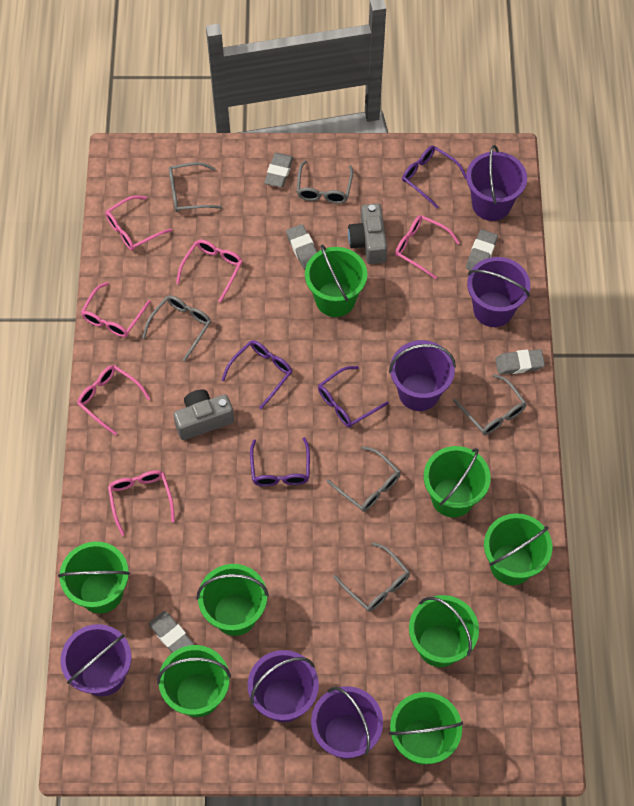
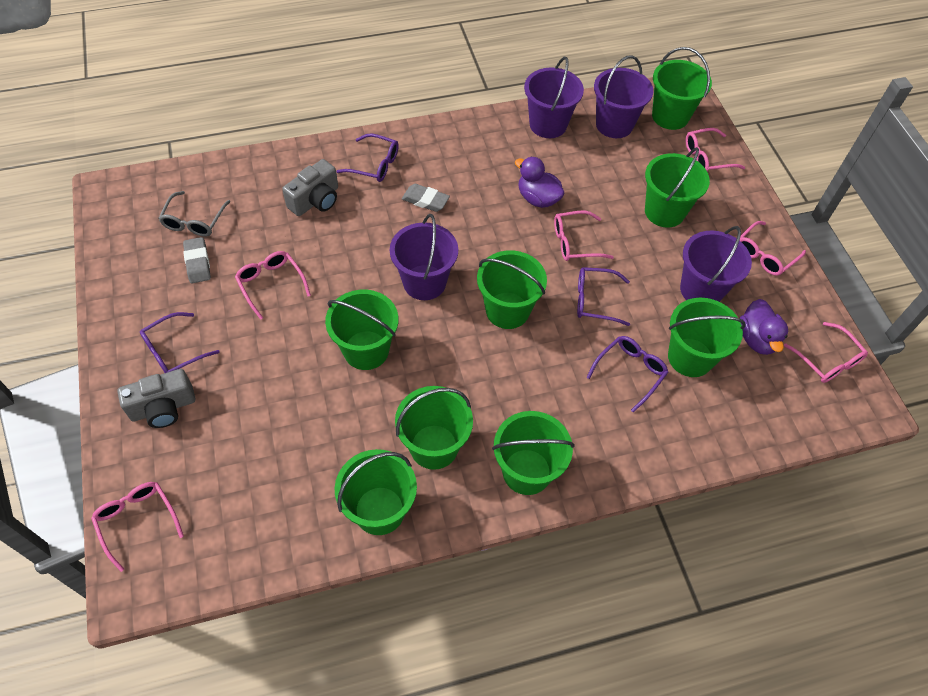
grey eraser: 5 -> 2
grey glasses: 6 -> 1
purple bucket: 6 -> 4
purple duck: 0 -> 2

